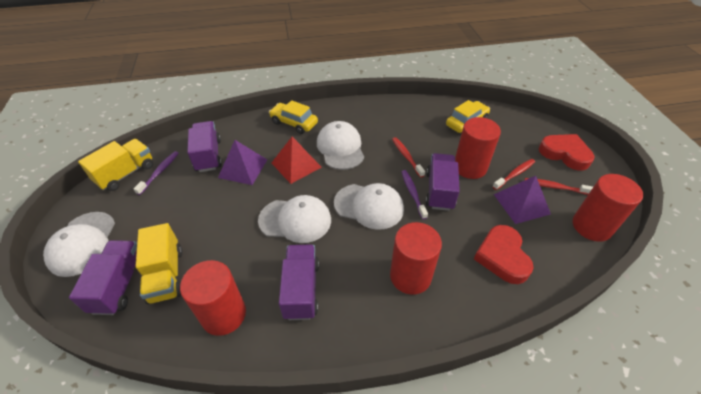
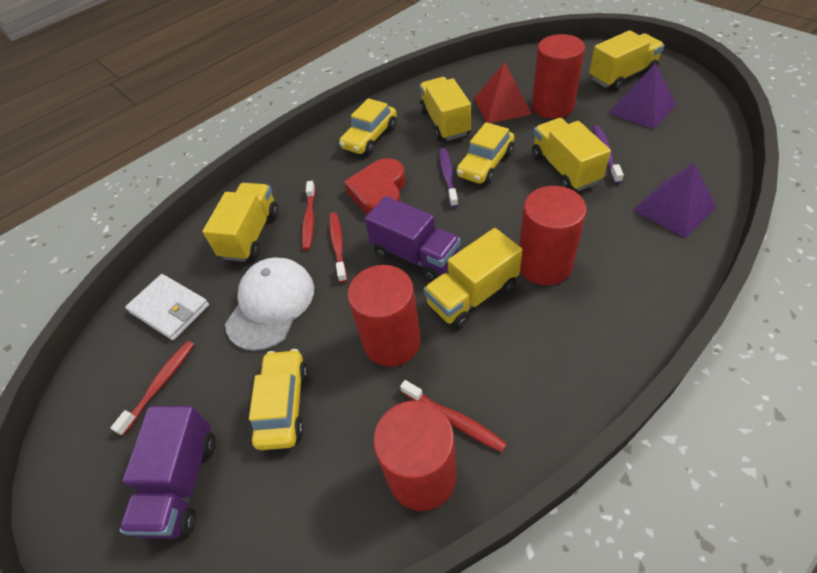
purple truck: 4 -> 2
red heart: 2 -> 1
red toothbrush: 3 -> 4
white cap: 4 -> 1
white wallet: 0 -> 1
yellow car: 2 -> 3
yellow truck: 2 -> 5

